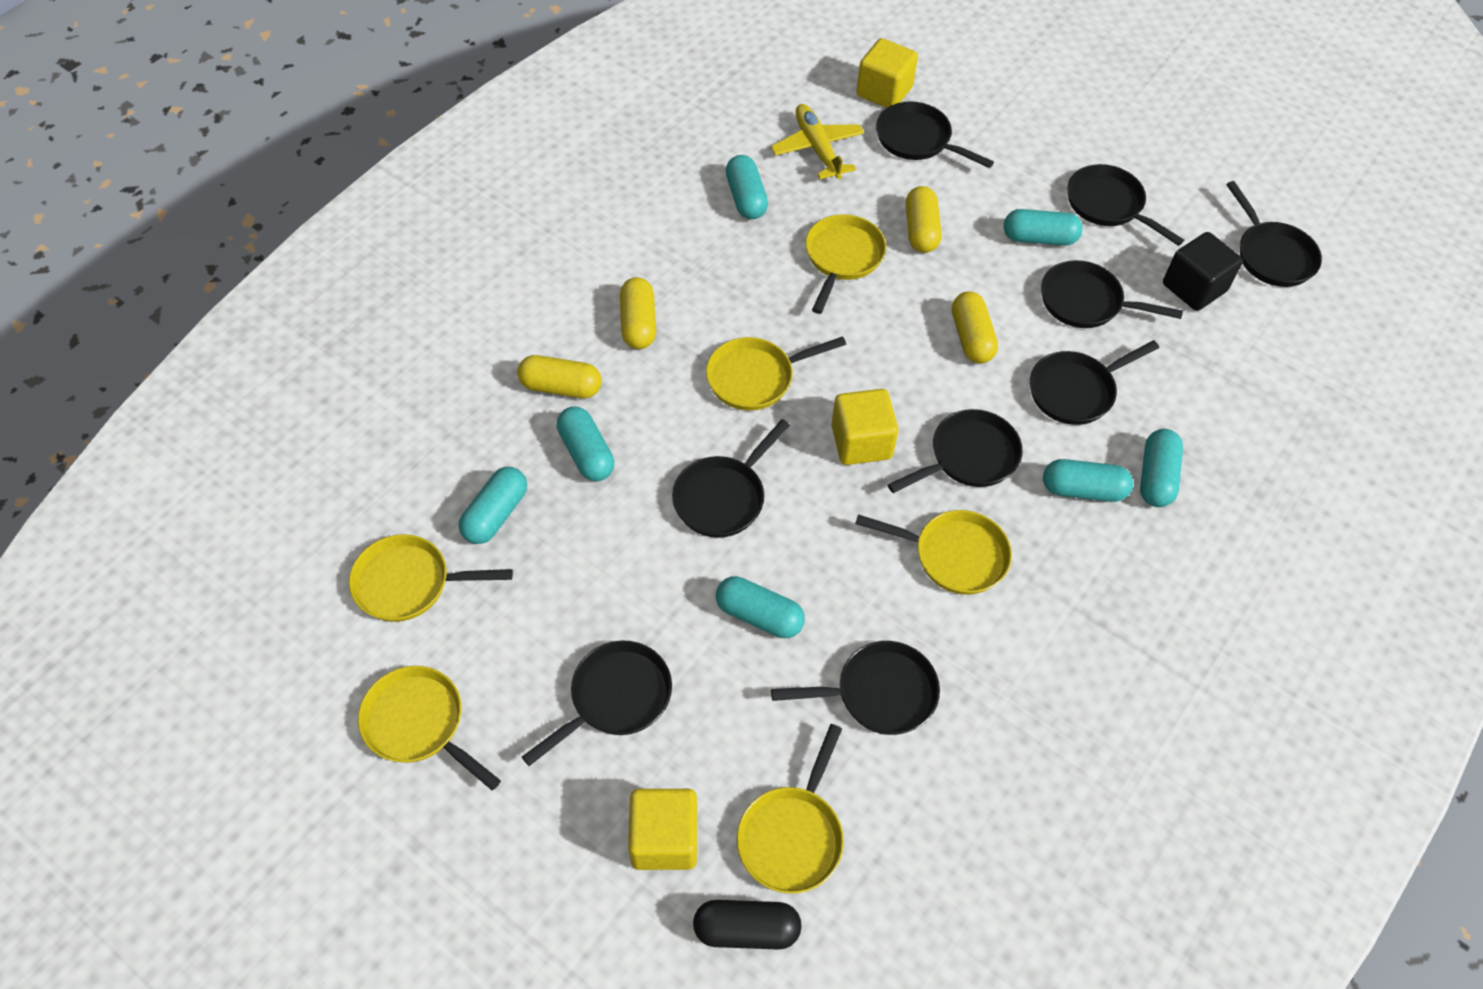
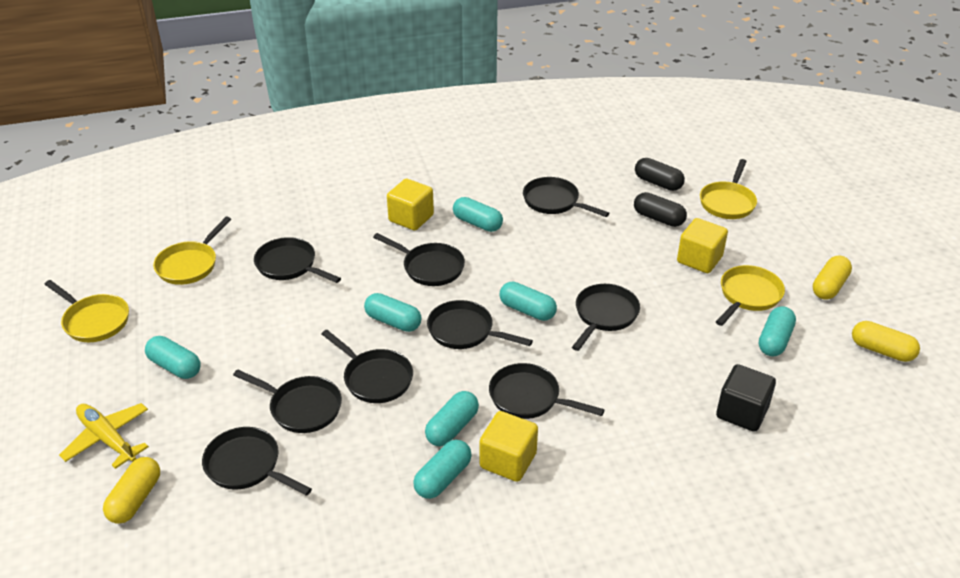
black capsule: 1 -> 2
yellow capsule: 4 -> 3
yellow pan: 6 -> 4

